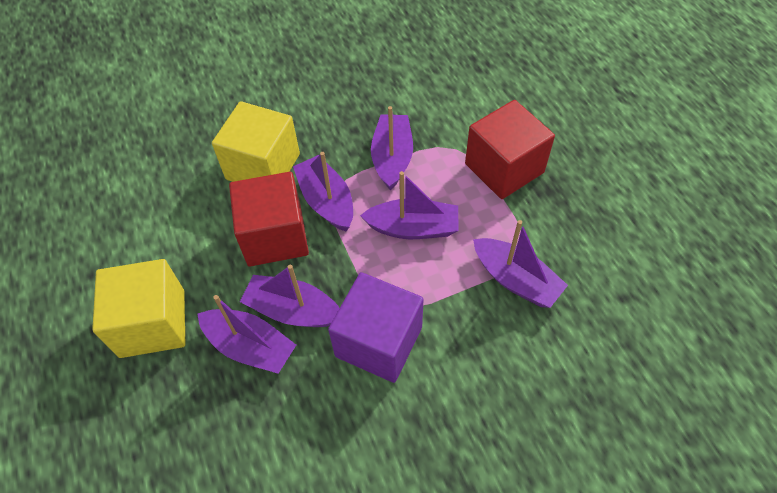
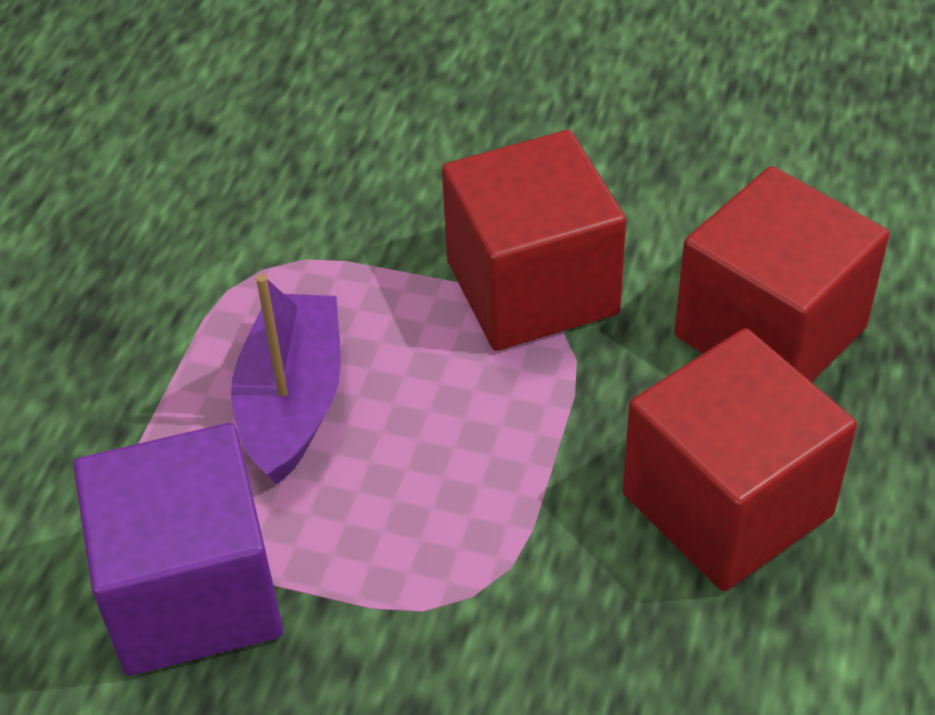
purple boat: 6 -> 1
red cube: 2 -> 3
yellow cube: 2 -> 0

